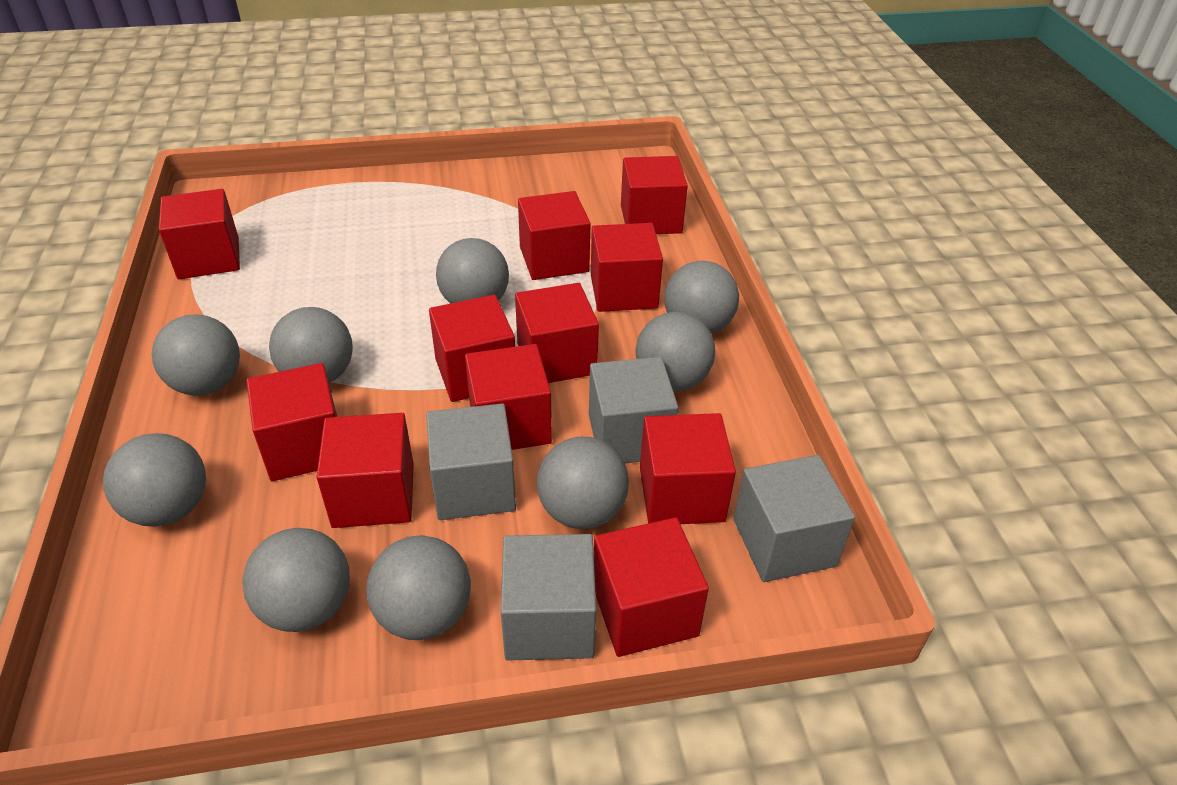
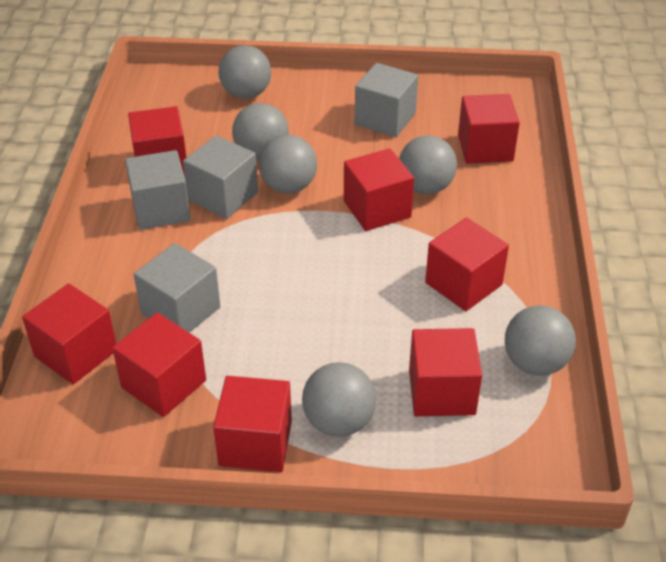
grey ball: 9 -> 6
red cube: 11 -> 8

